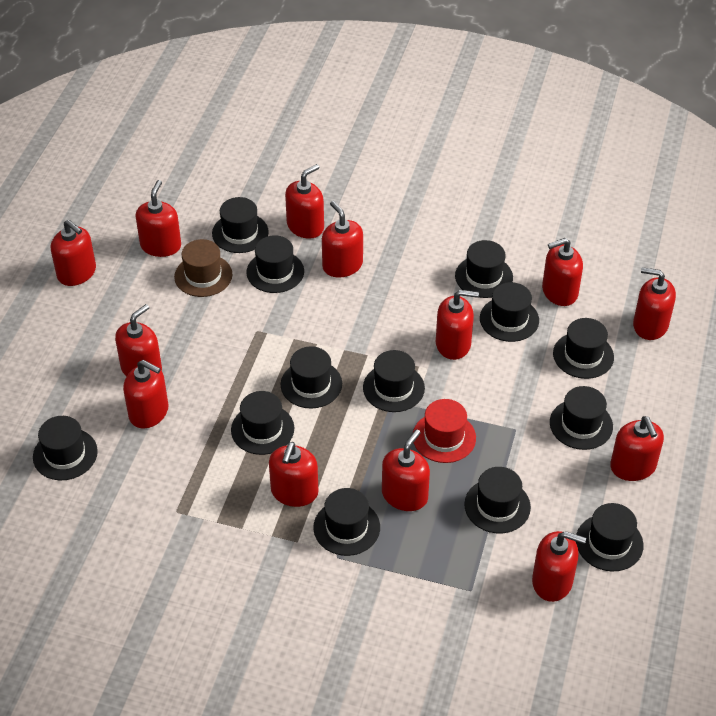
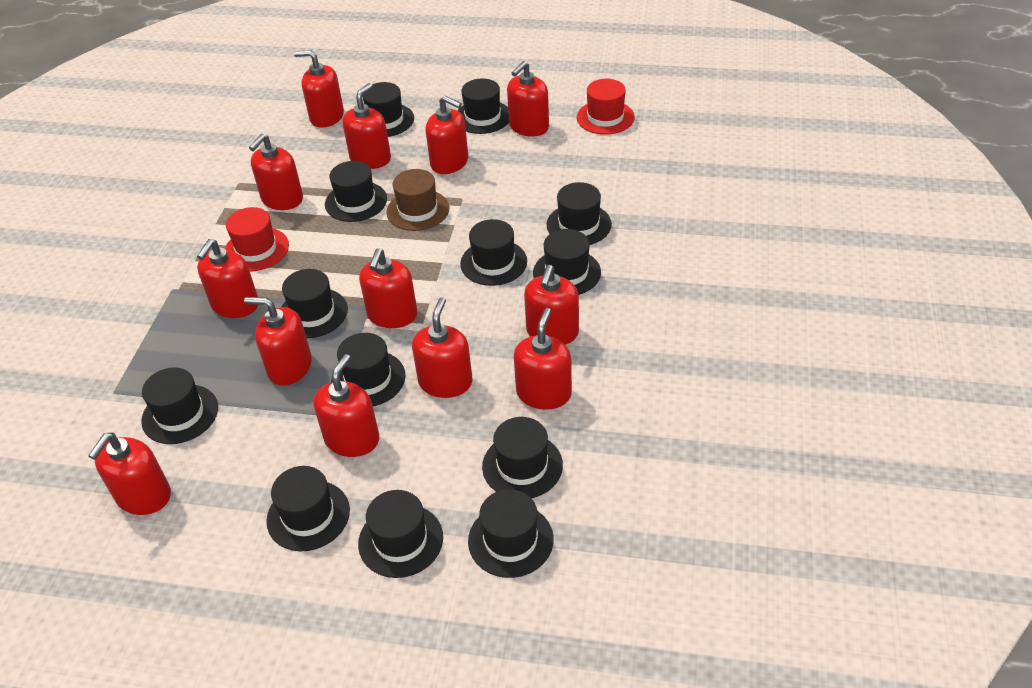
red hat: 1 -> 2

